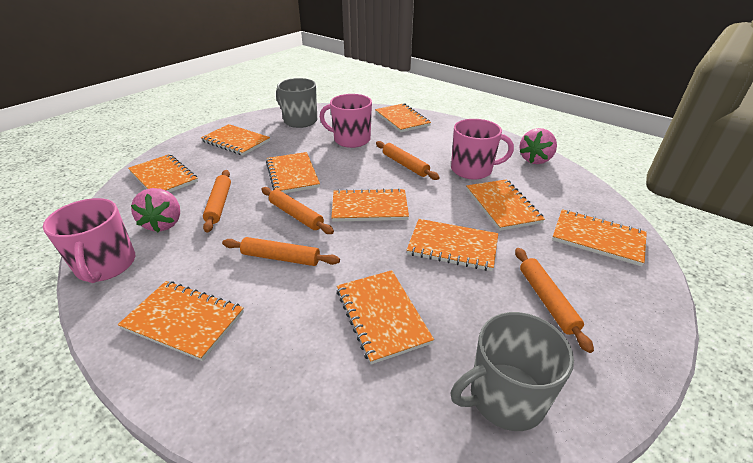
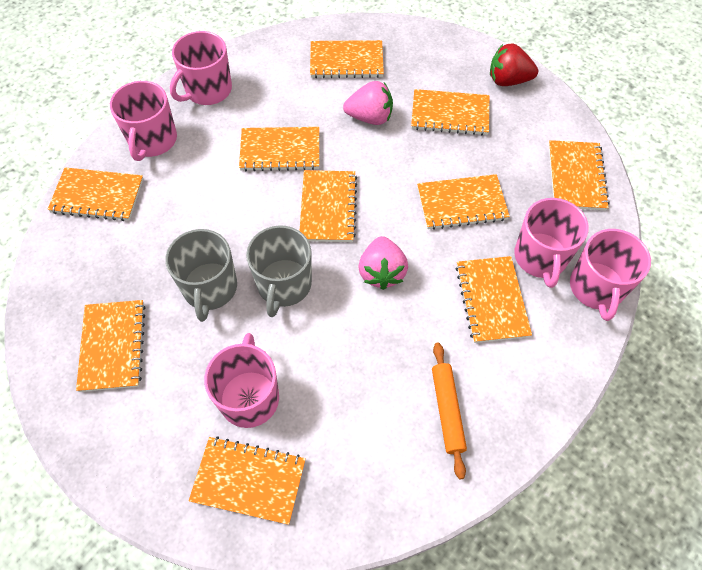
orange rolling pin: 5 -> 1
pink mug: 3 -> 5
red strawberry: 0 -> 1

